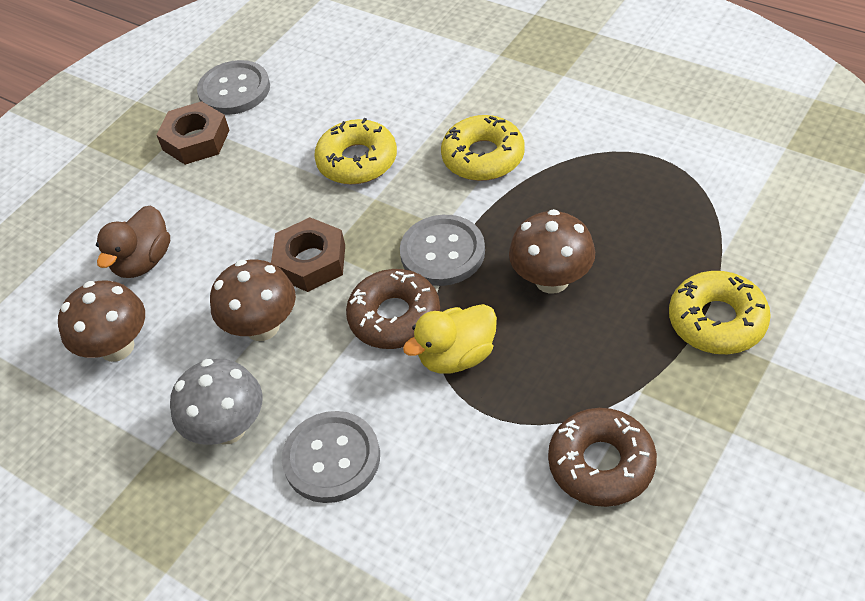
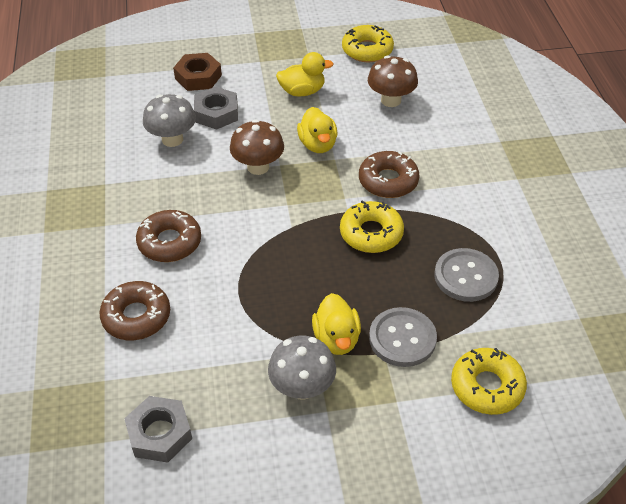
brown donut: 2 -> 3
brown duck: 1 -> 0
brown mushroom: 3 -> 2
brown nut: 2 -> 1
grey button: 3 -> 2
grey mushroom: 1 -> 2
grey nut: 0 -> 2
yellow duck: 1 -> 3

